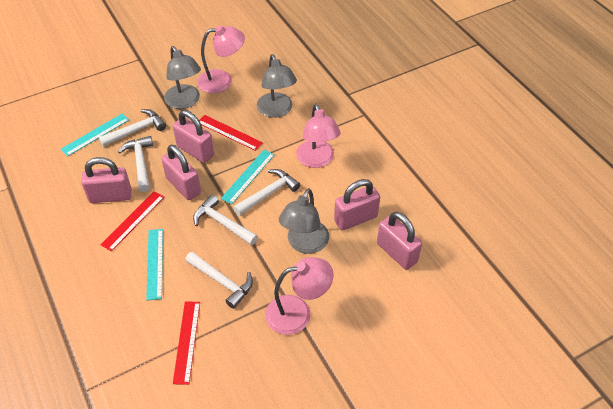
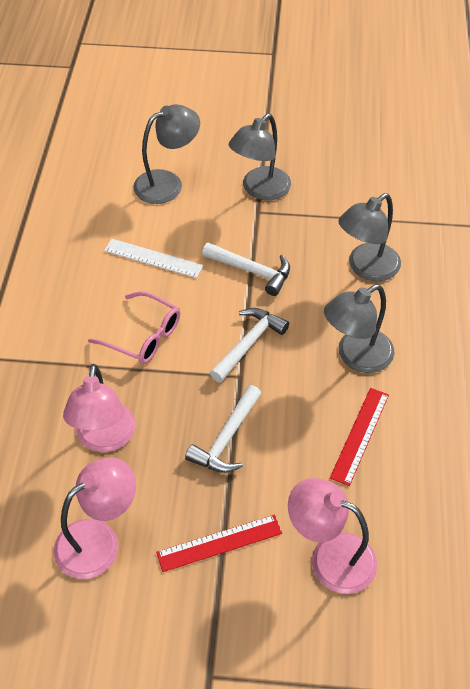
grey lamp: 3 -> 4
pink glasses: 0 -> 1
pink padlock: 5 -> 0
red ruler: 3 -> 2
turquoise ruler: 3 -> 0
white hammer: 5 -> 3
white ruler: 0 -> 1

